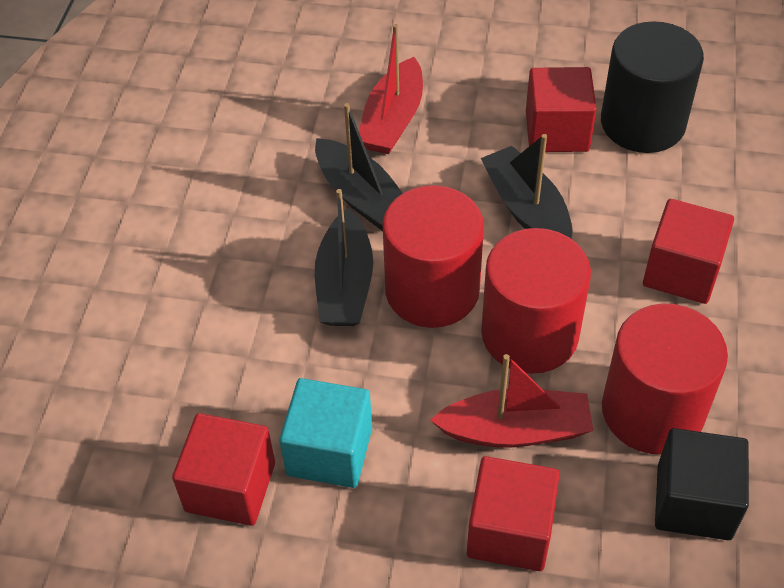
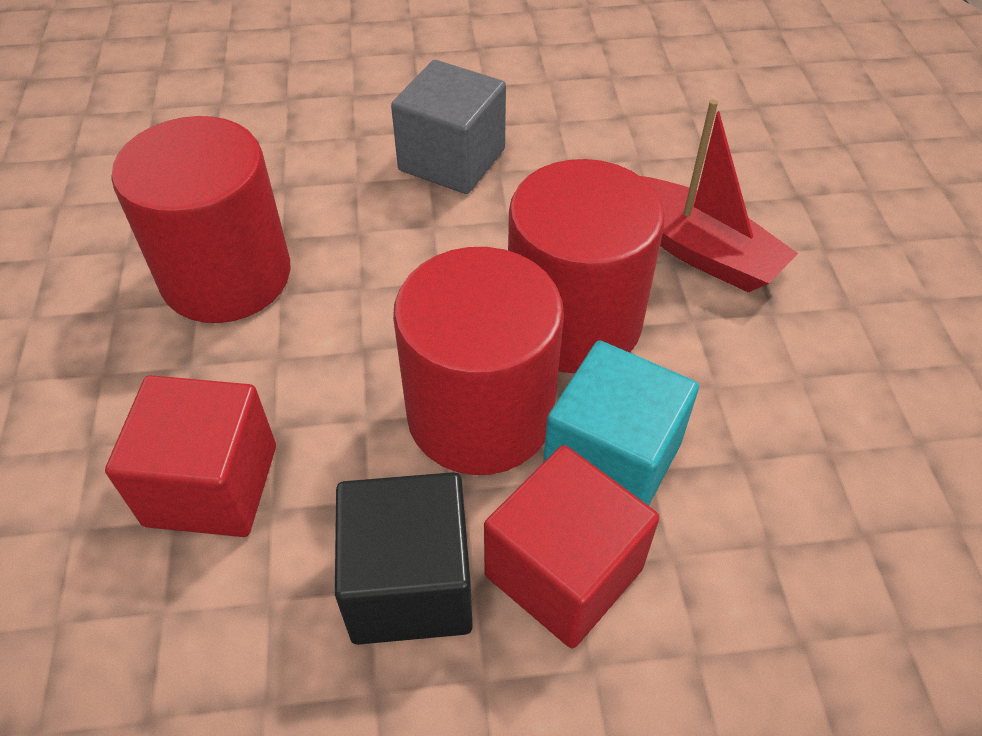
black boat: 3 -> 0
black cylinder: 1 -> 0
grey cube: 0 -> 1
red boat: 2 -> 1
red cube: 4 -> 2

